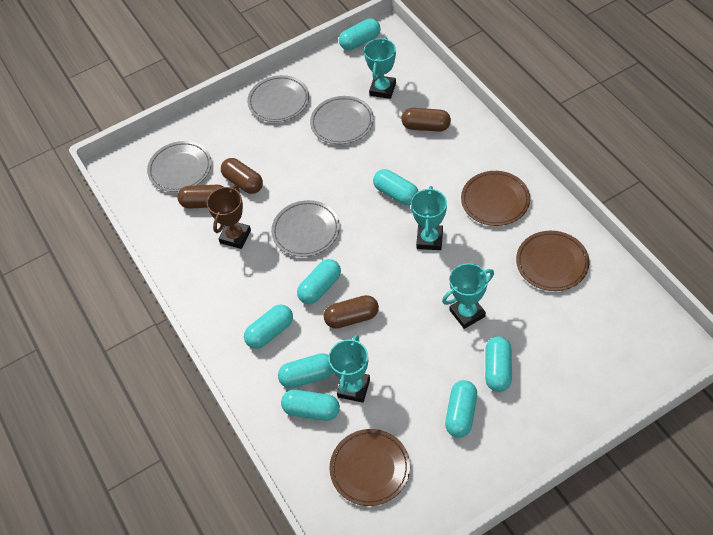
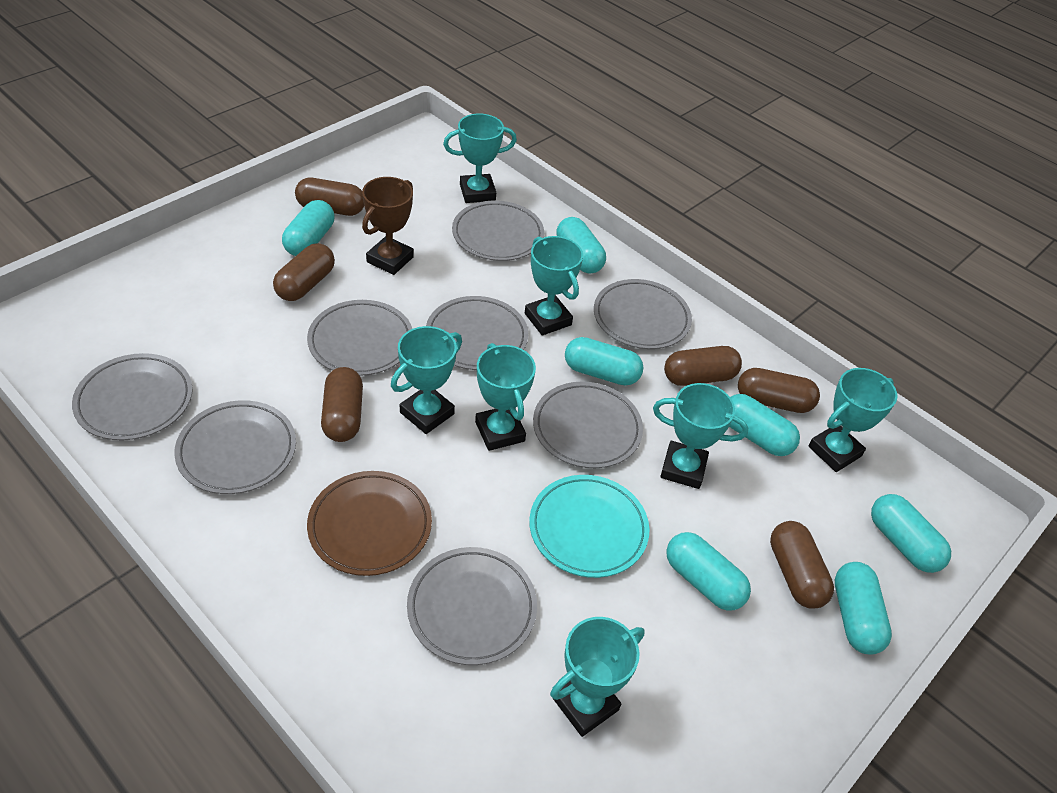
brown capsule: 4 -> 6
brown plate: 3 -> 1
grey plate: 4 -> 8
turquoise capsule: 8 -> 7
turquoise plate: 0 -> 1
turquoise trophy: 4 -> 7

